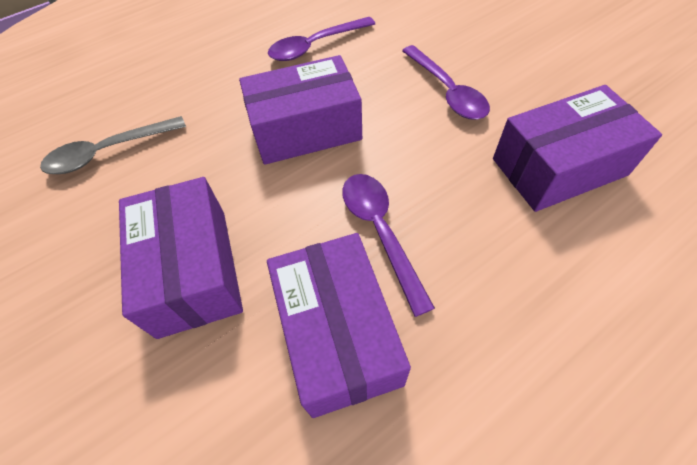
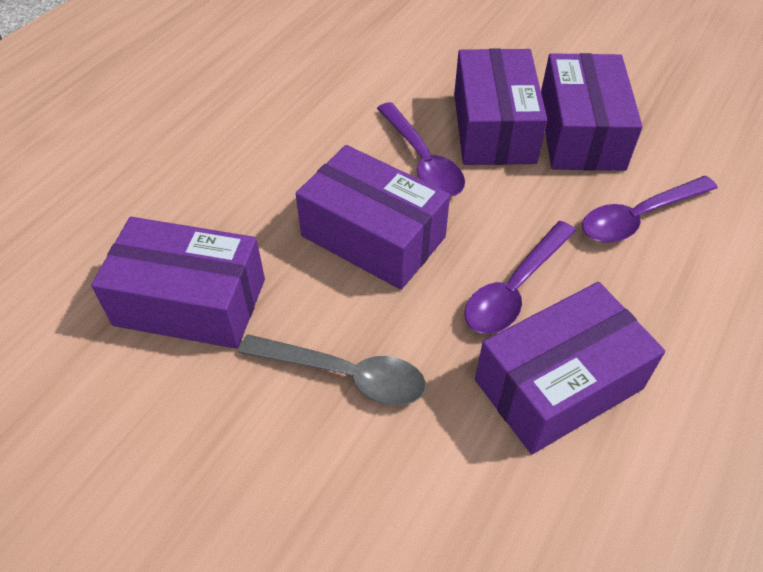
purple box: 4 -> 5

